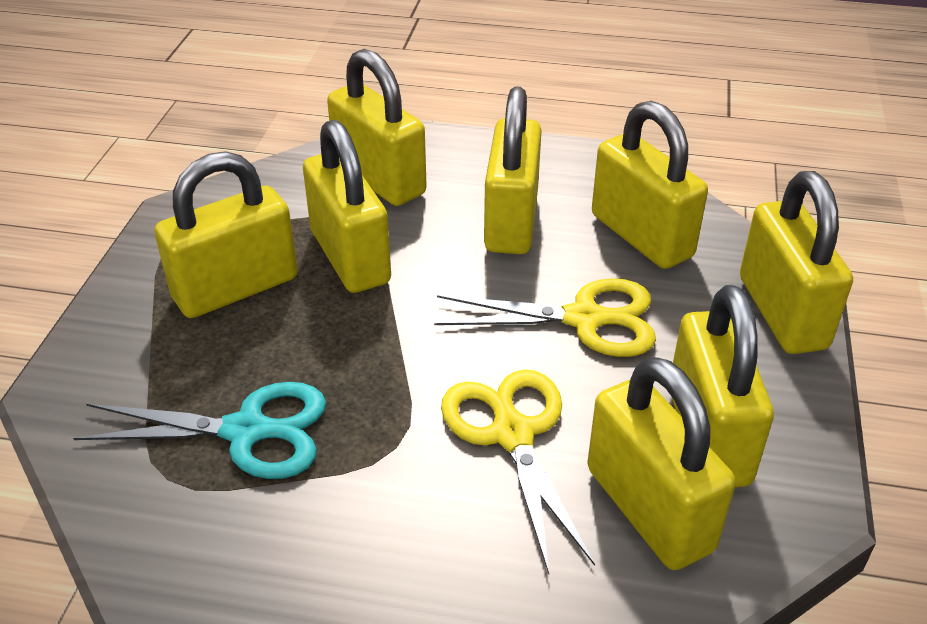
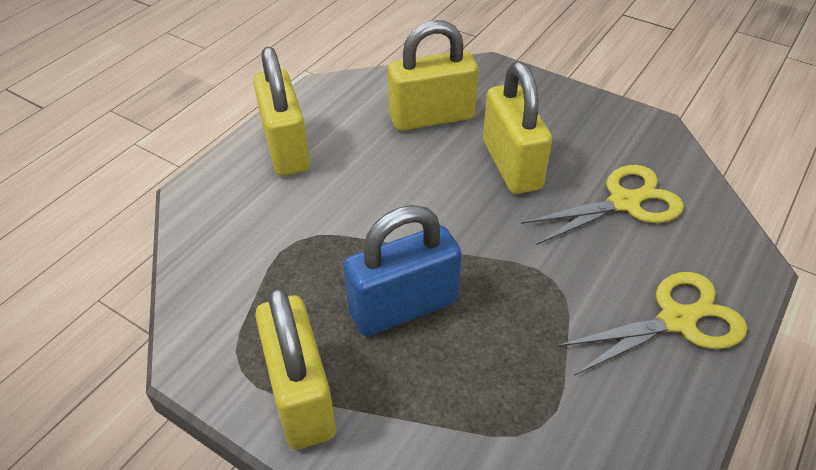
blue padlock: 0 -> 1
turquoise scissors: 1 -> 0
yellow padlock: 8 -> 4

